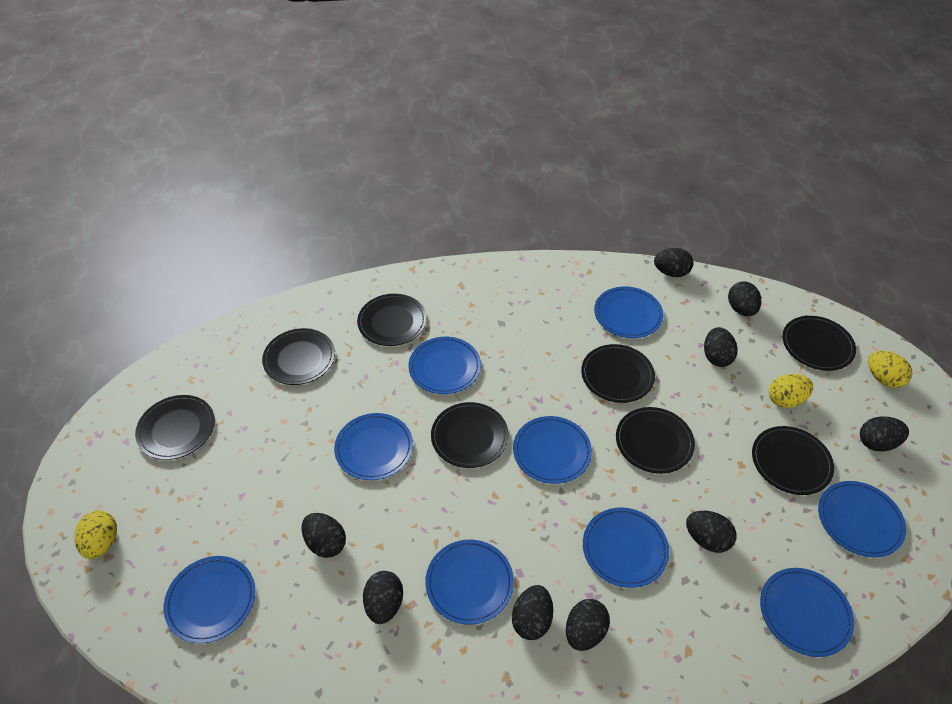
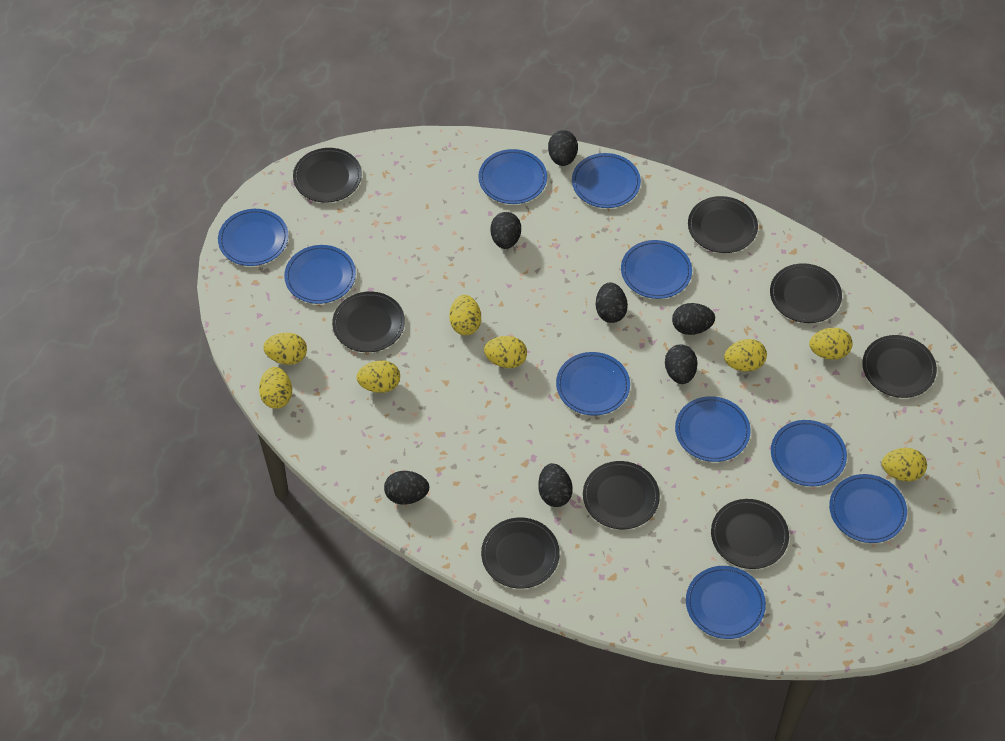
black egg: 9 -> 7
blue plate: 9 -> 10
yellow egg: 3 -> 8

